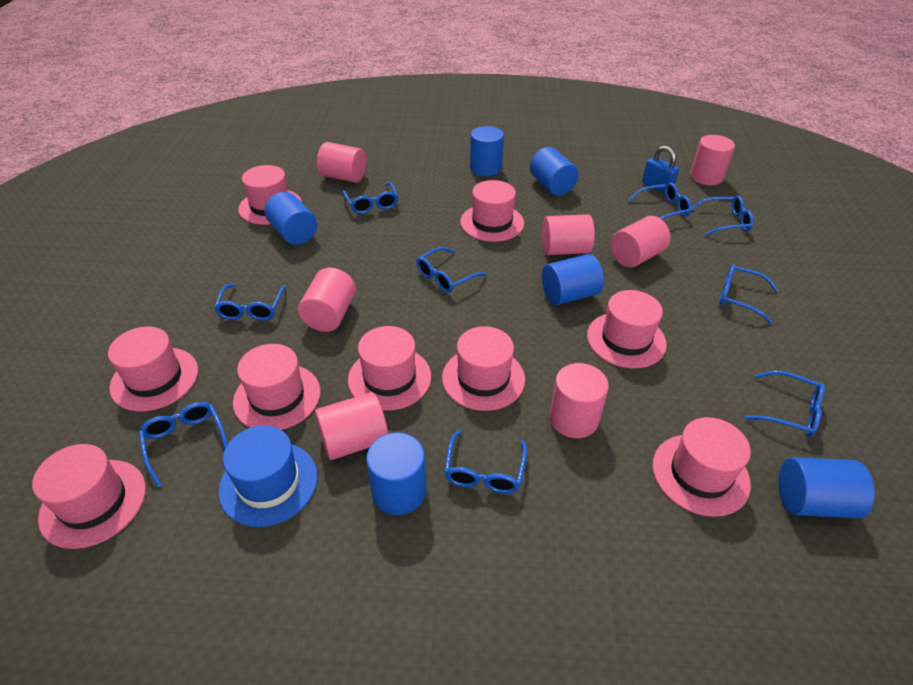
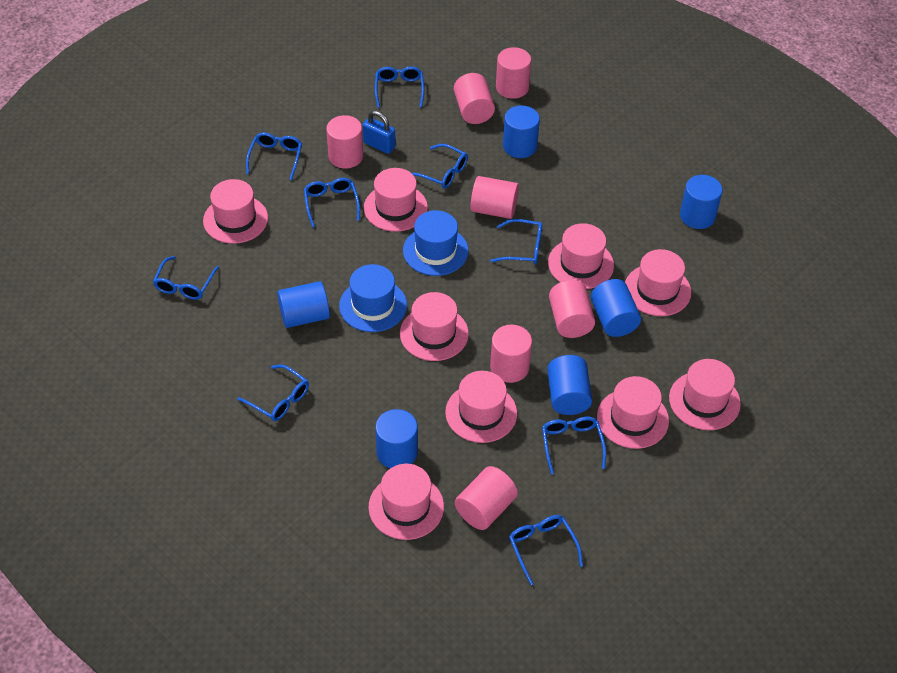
blue hat: 1 -> 2

